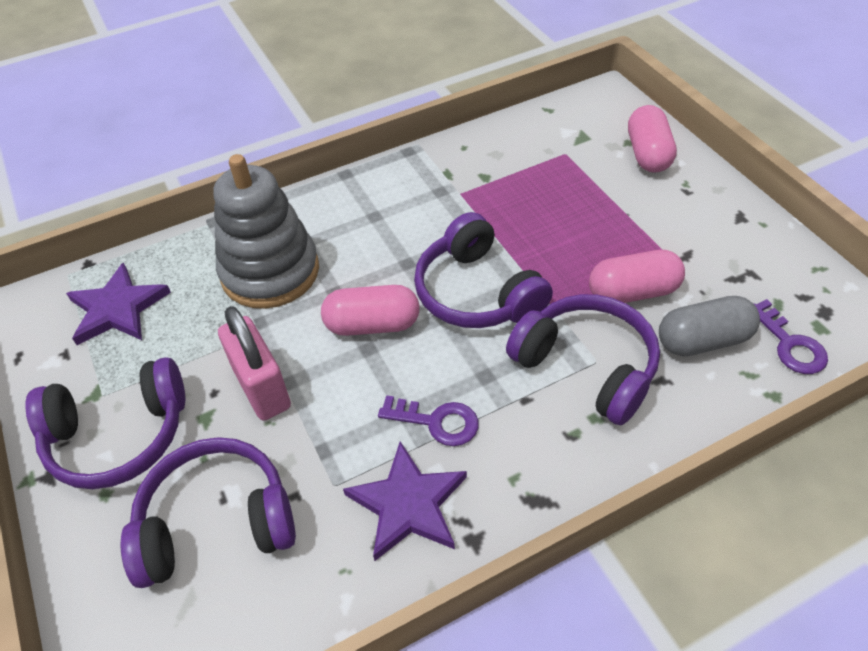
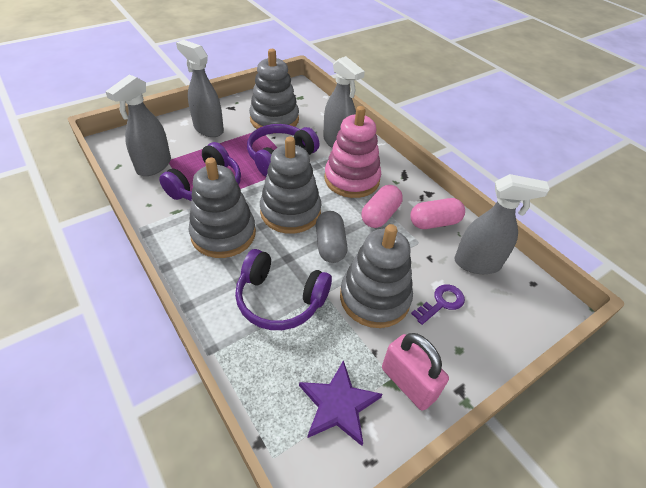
grey spray bottle: 0 -> 4
grey stacking toy: 1 -> 4
pink capsule: 3 -> 2
pink stacking toy: 0 -> 1
purple headphones: 4 -> 3
purple key: 2 -> 1
purple star: 2 -> 1

